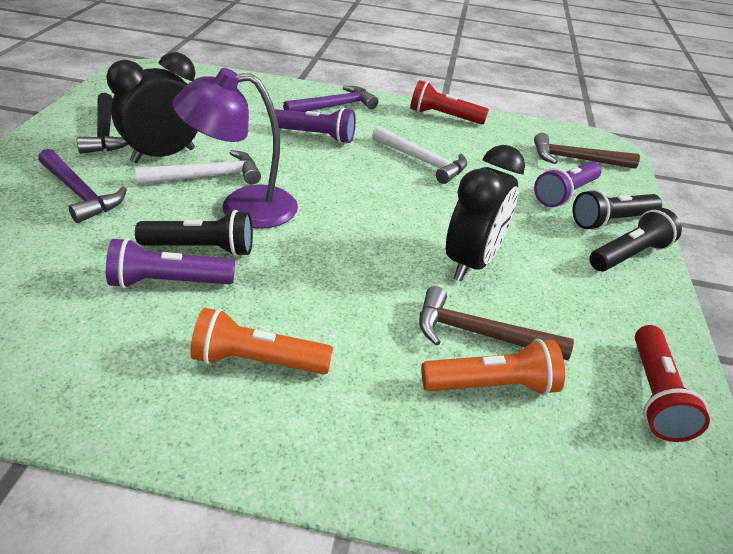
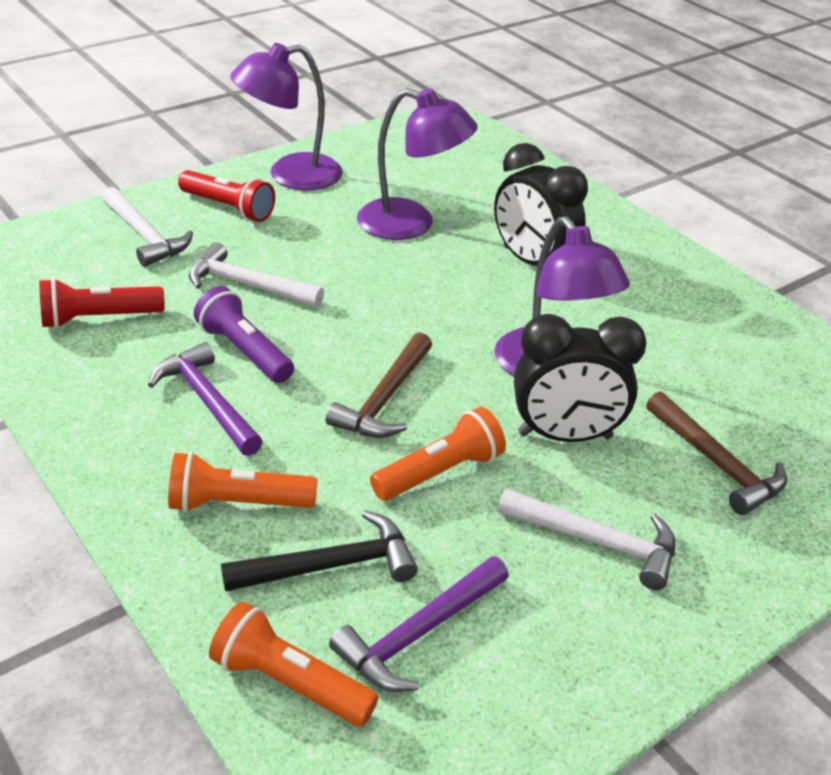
black flashlight: 3 -> 0
orange flashlight: 2 -> 3
purple flashlight: 3 -> 1
purple lamp: 1 -> 3
white hammer: 2 -> 3

